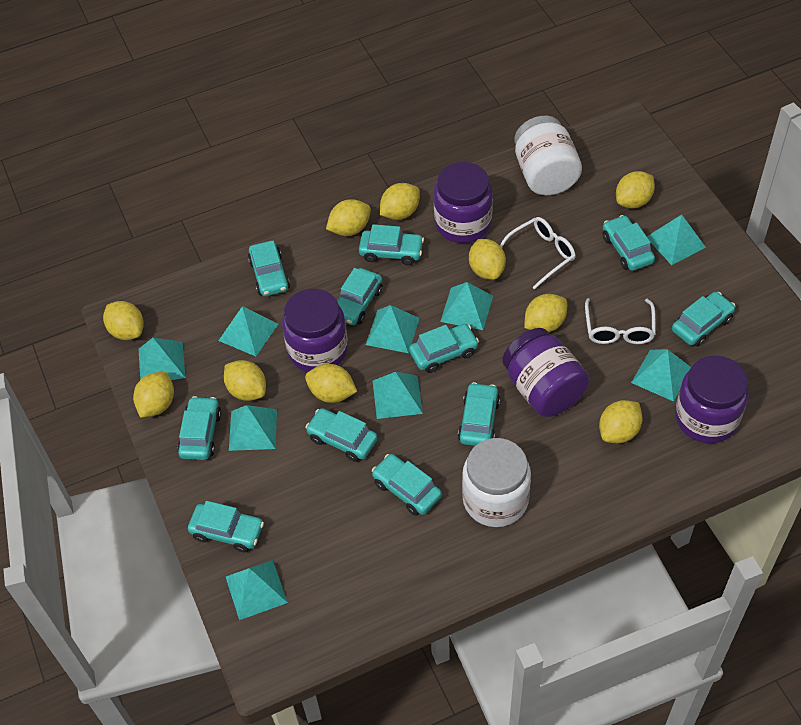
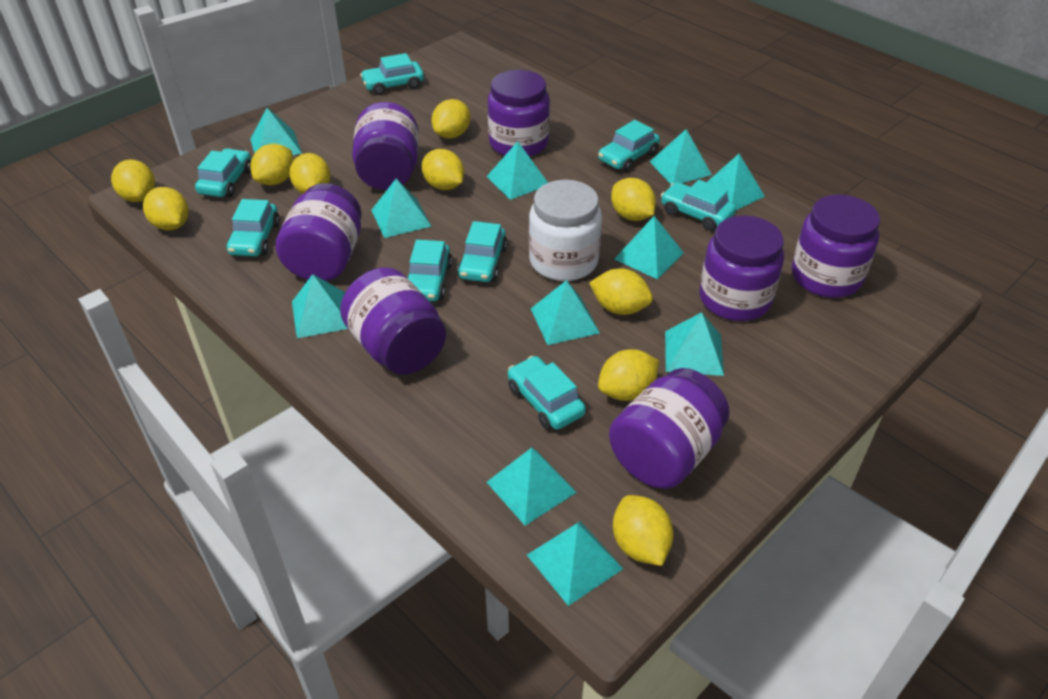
purple jar: 4 -> 7
turquoise car: 11 -> 8
turquoise pyramid: 9 -> 11
white glasses: 2 -> 0
white jar: 2 -> 1

